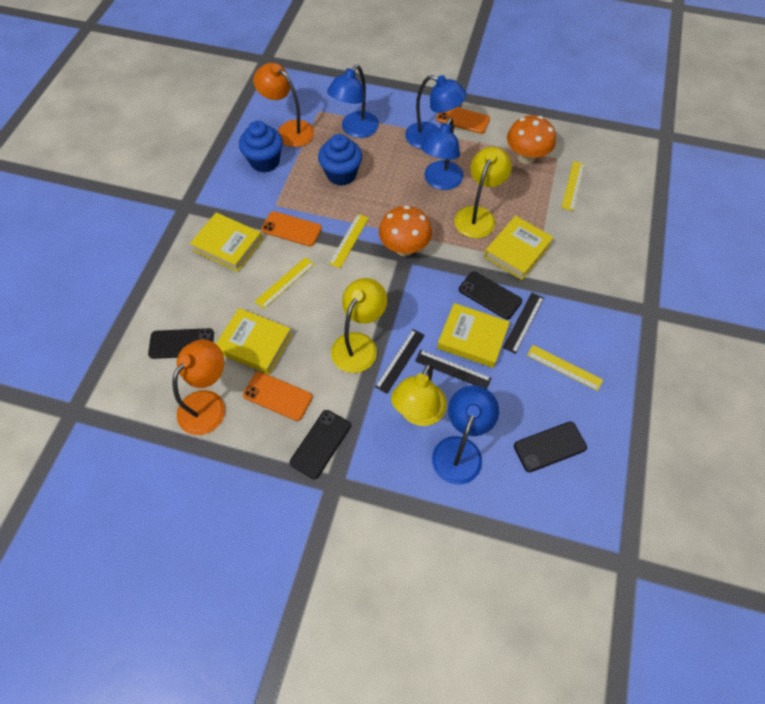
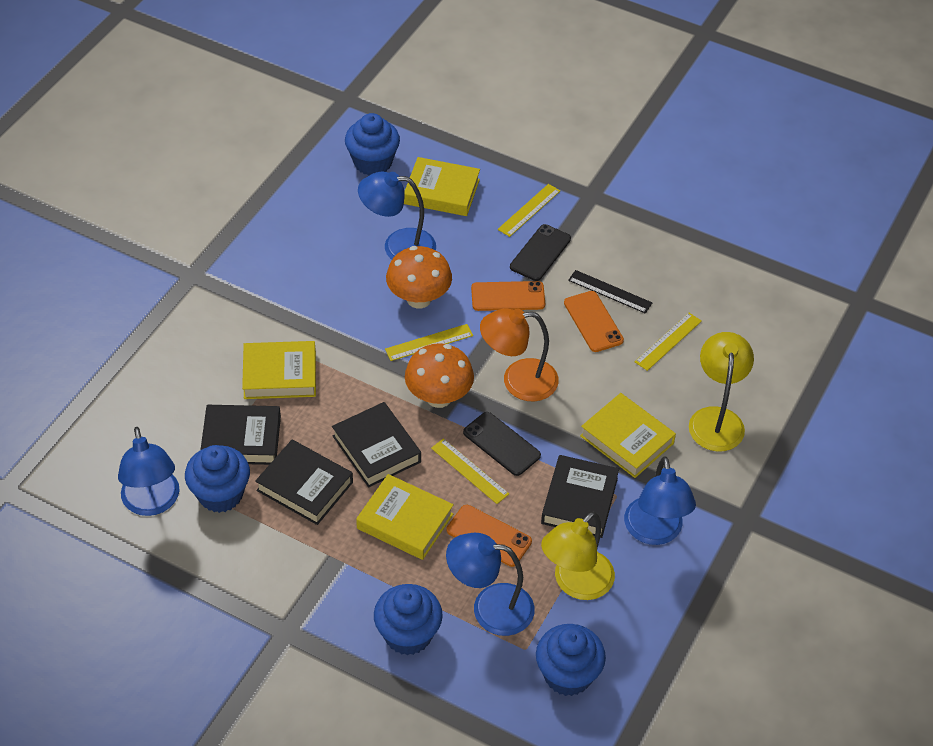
black book: 0 -> 4
black phone: 4 -> 2
black ruler: 3 -> 1
blue cupcake: 2 -> 4
orange lamp: 2 -> 1
yellow lamp: 3 -> 2

